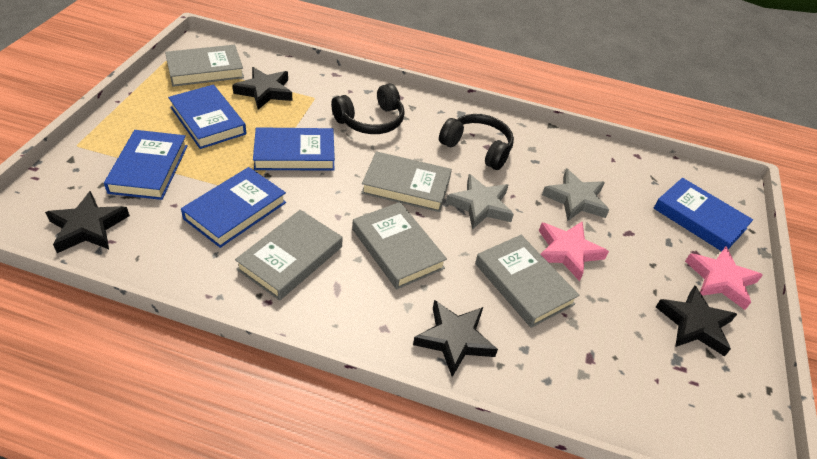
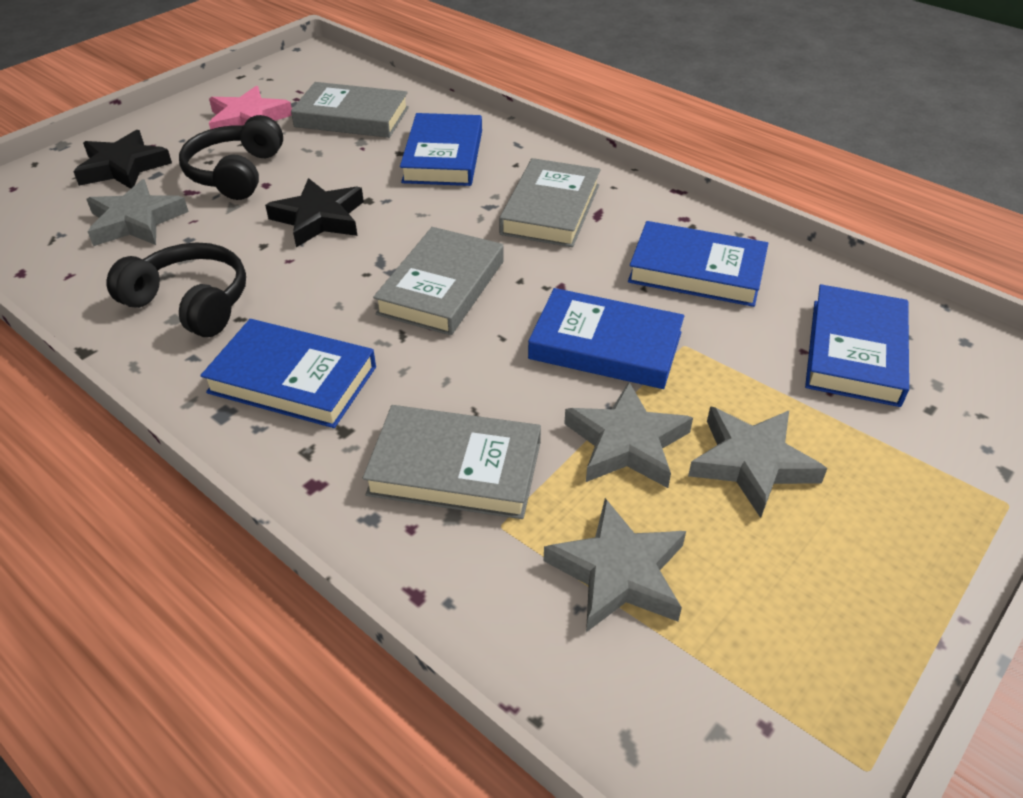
black star: 4 -> 2
grey book: 5 -> 4
grey star: 2 -> 4
pink star: 2 -> 1

